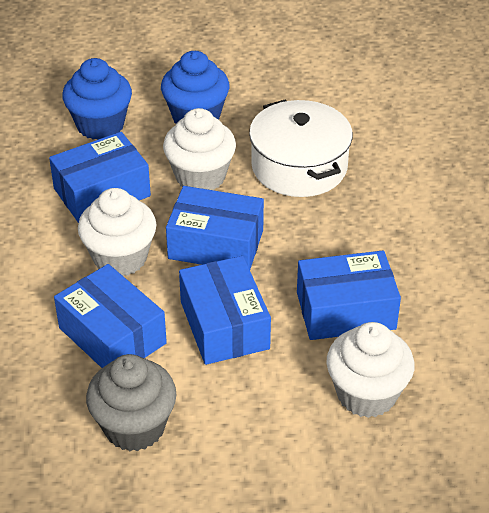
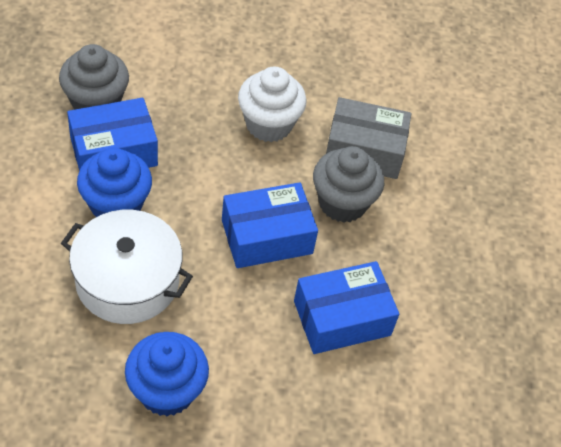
blue box: 5 -> 3
grey box: 0 -> 1
grey cupcake: 1 -> 2
white cupcake: 3 -> 1

